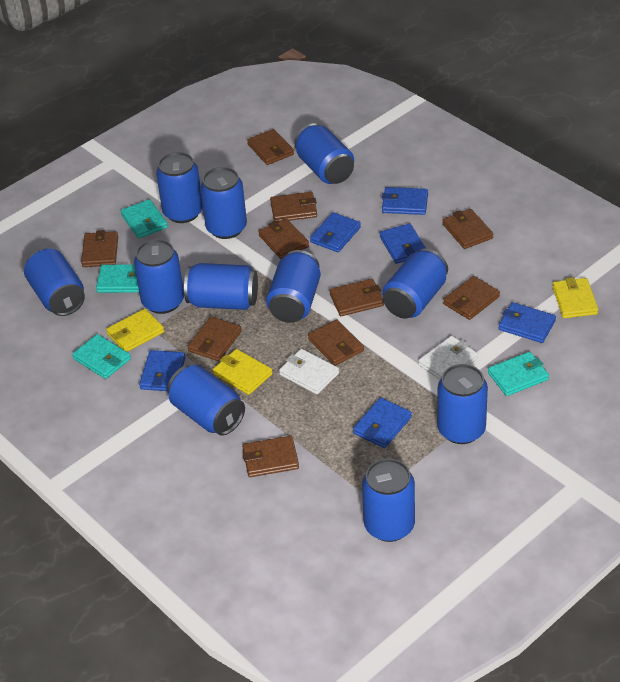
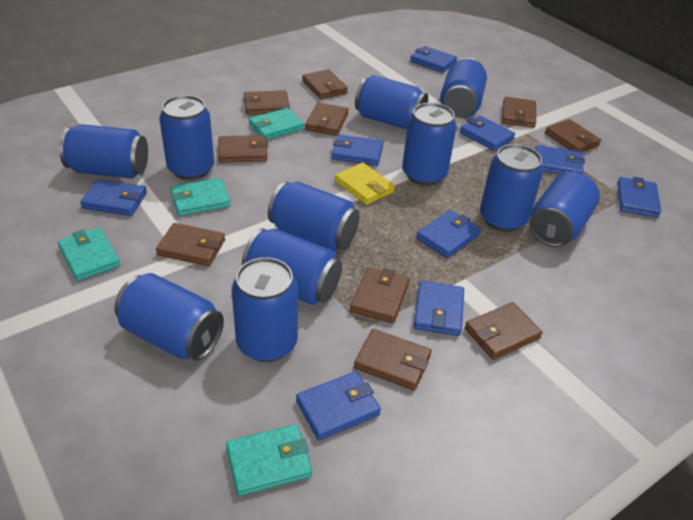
blue wallet: 6 -> 9
white wallet: 2 -> 0
yellow wallet: 3 -> 1

